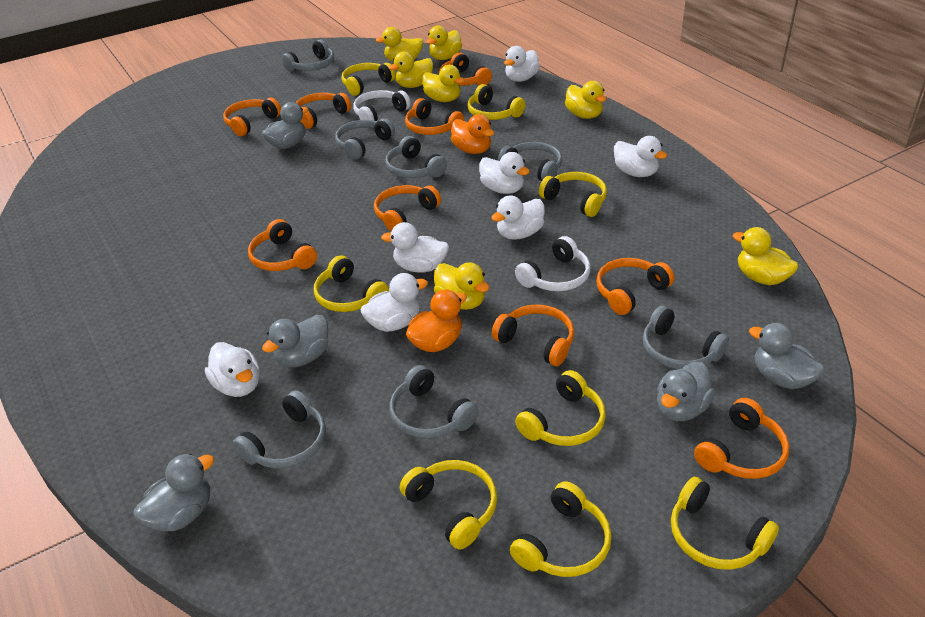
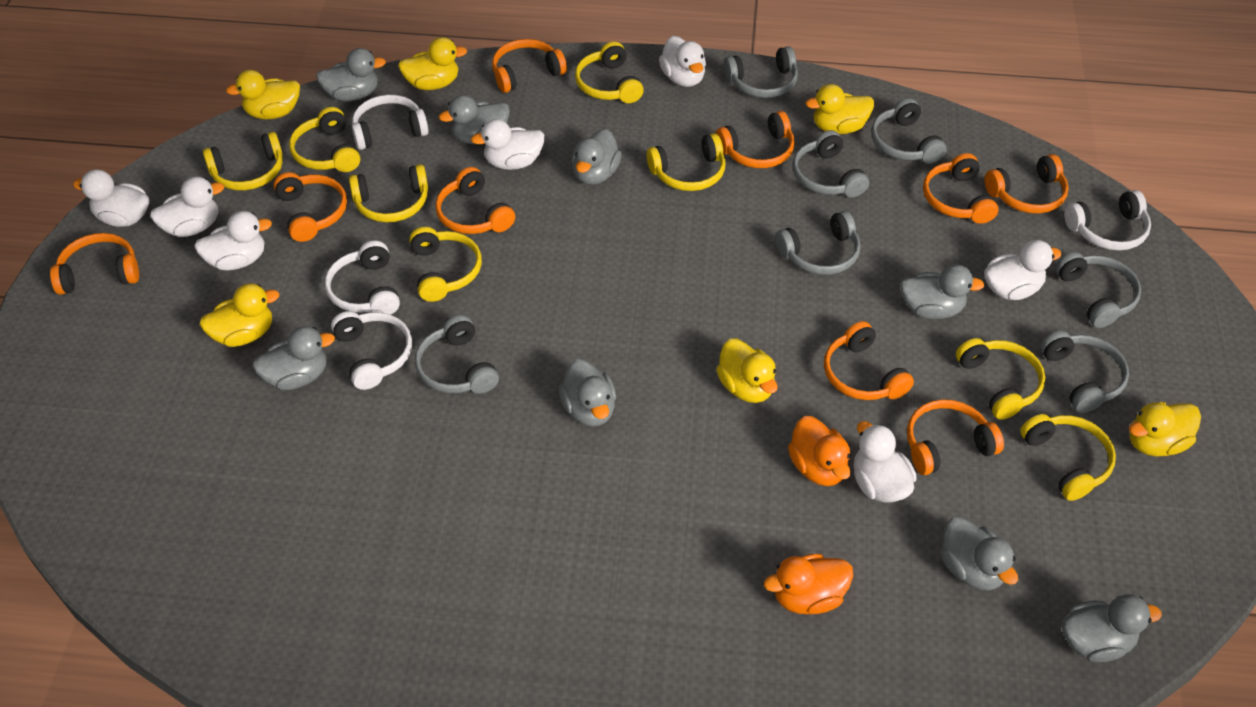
grey duck: 5 -> 8
white headphones: 2 -> 4
yellow duck: 7 -> 6

